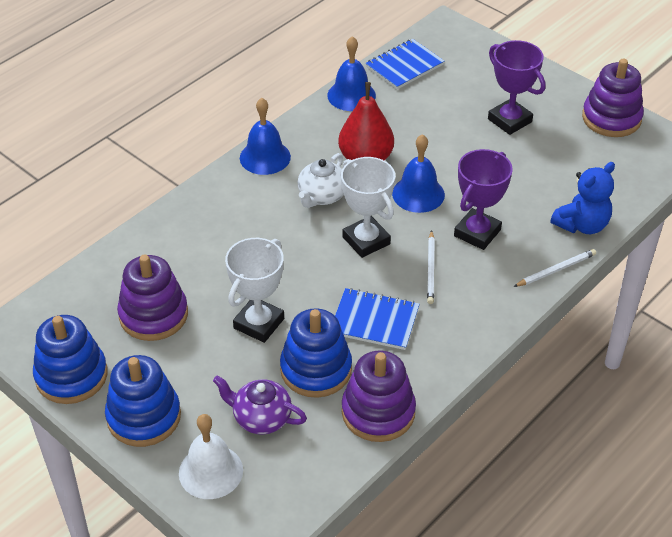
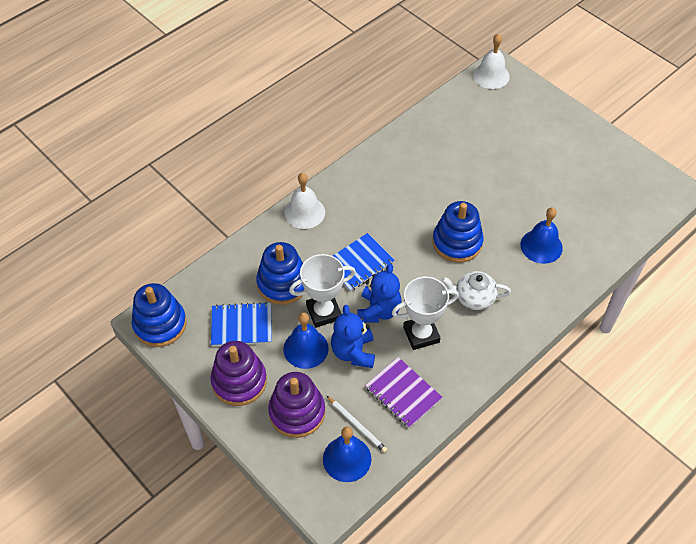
blue teddy bear: 1 -> 2
purple notebook: 0 -> 1
purple stacking toy: 3 -> 2
purple teapot: 1 -> 0
purple trophy: 2 -> 0
red pear: 1 -> 0
white bell: 1 -> 2
white pencil: 2 -> 1

